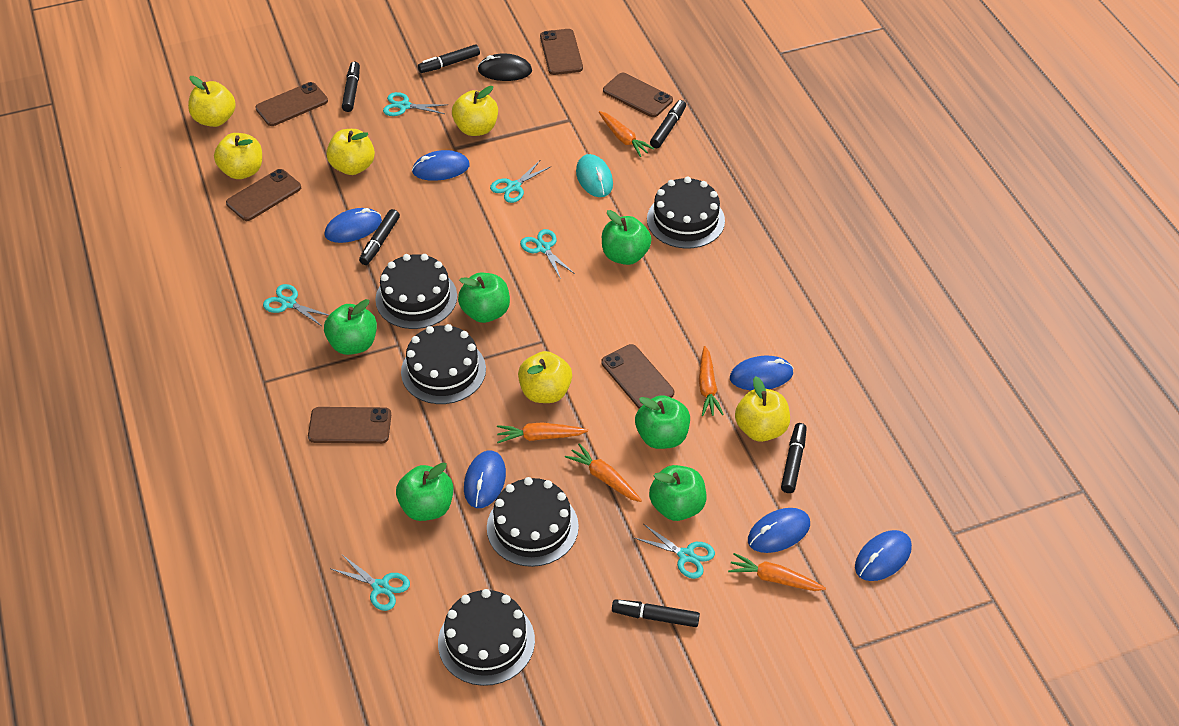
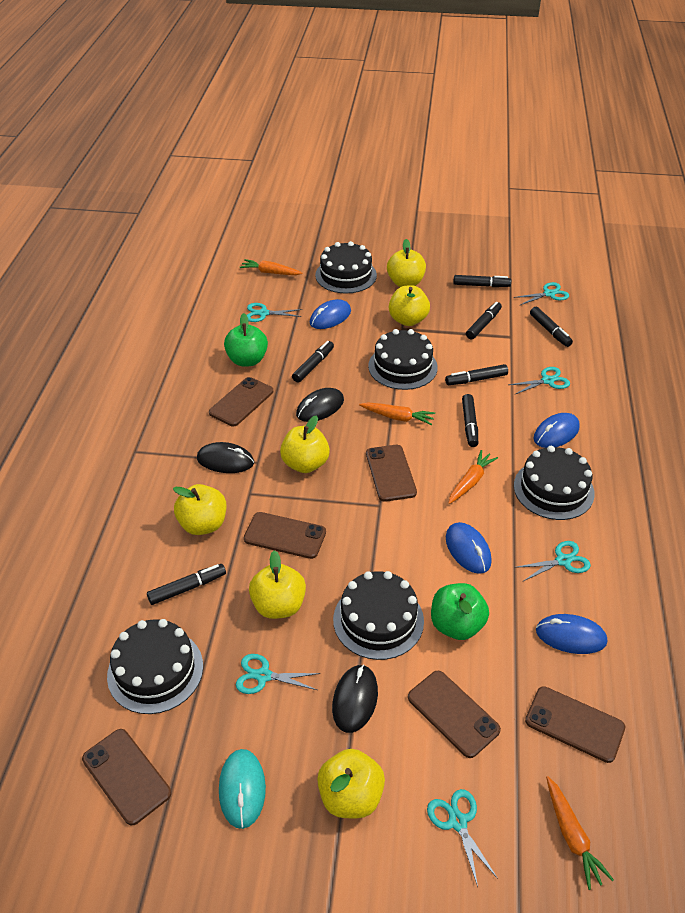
black marker: 6 -> 7
black mouse: 1 -> 3
blue mouse: 6 -> 4
green apple: 6 -> 2
orange carrot: 5 -> 4

